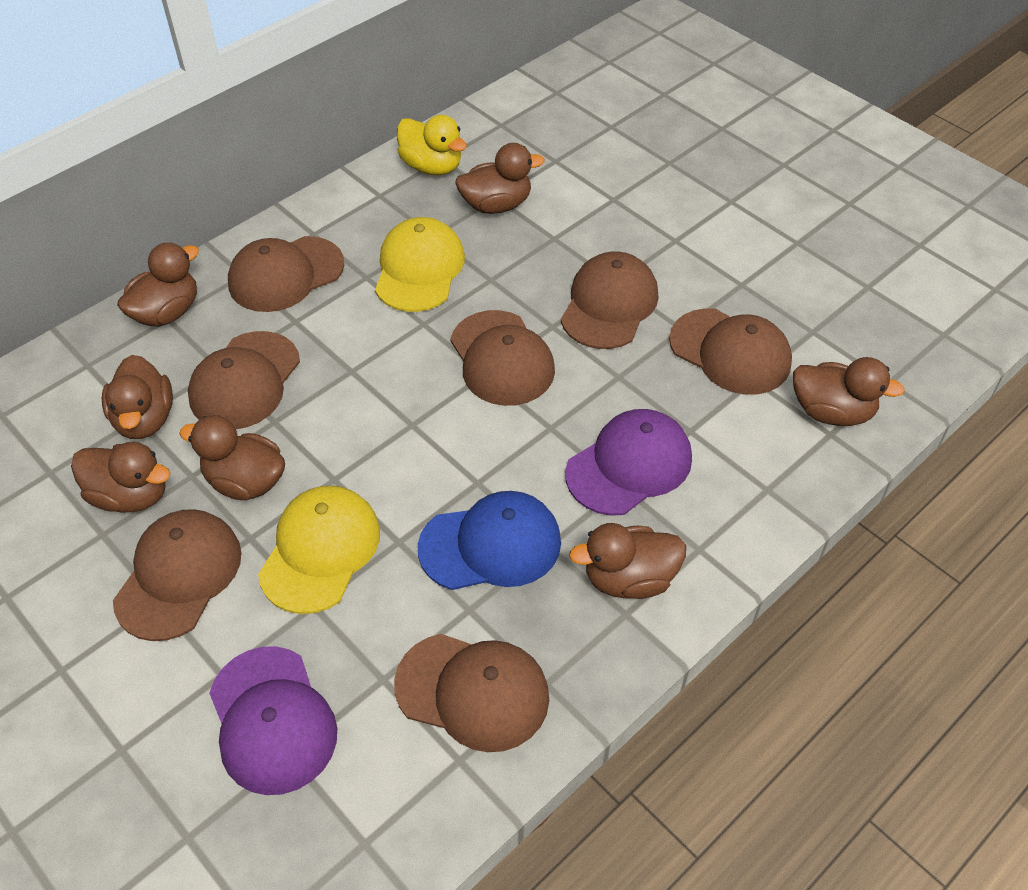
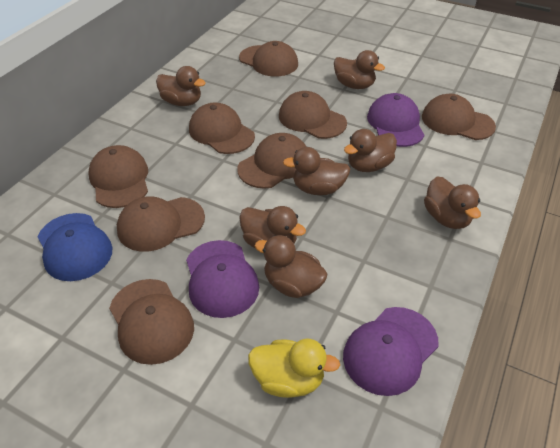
brown cap: 7 -> 8
purple cap: 2 -> 3
yellow cap: 2 -> 0

